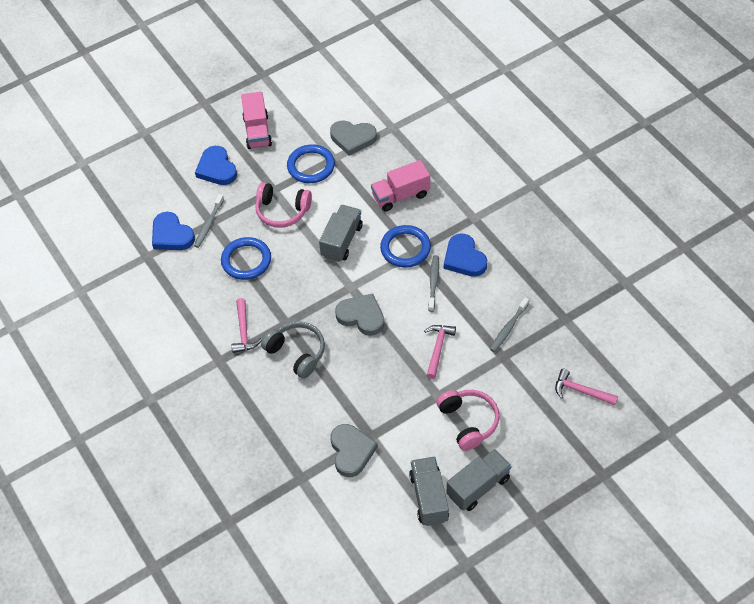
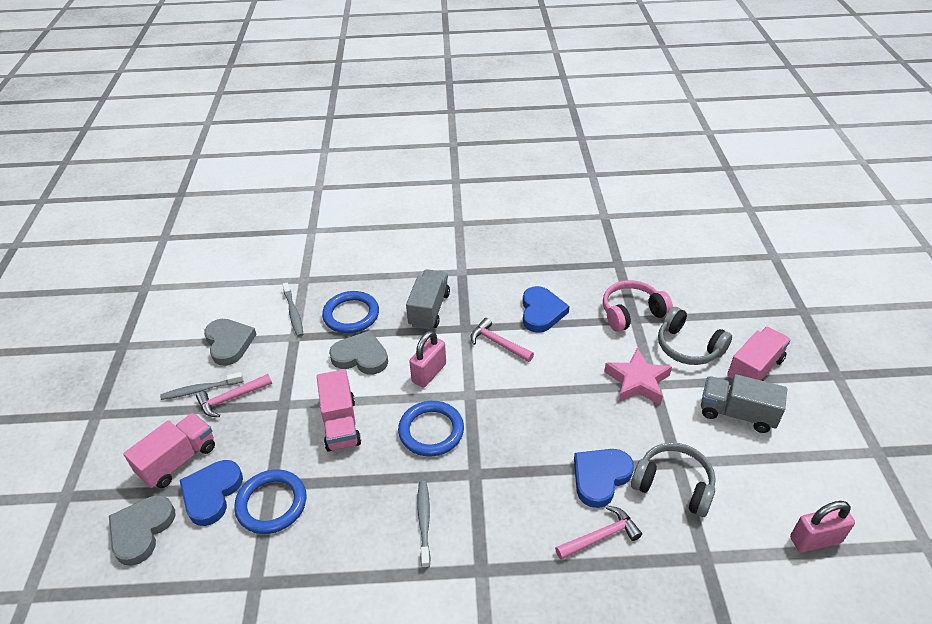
grey headphones: 1 -> 2
grey truck: 3 -> 2
pink headphones: 2 -> 1
pink padlock: 0 -> 2
pink star: 0 -> 1
pink truck: 2 -> 3

